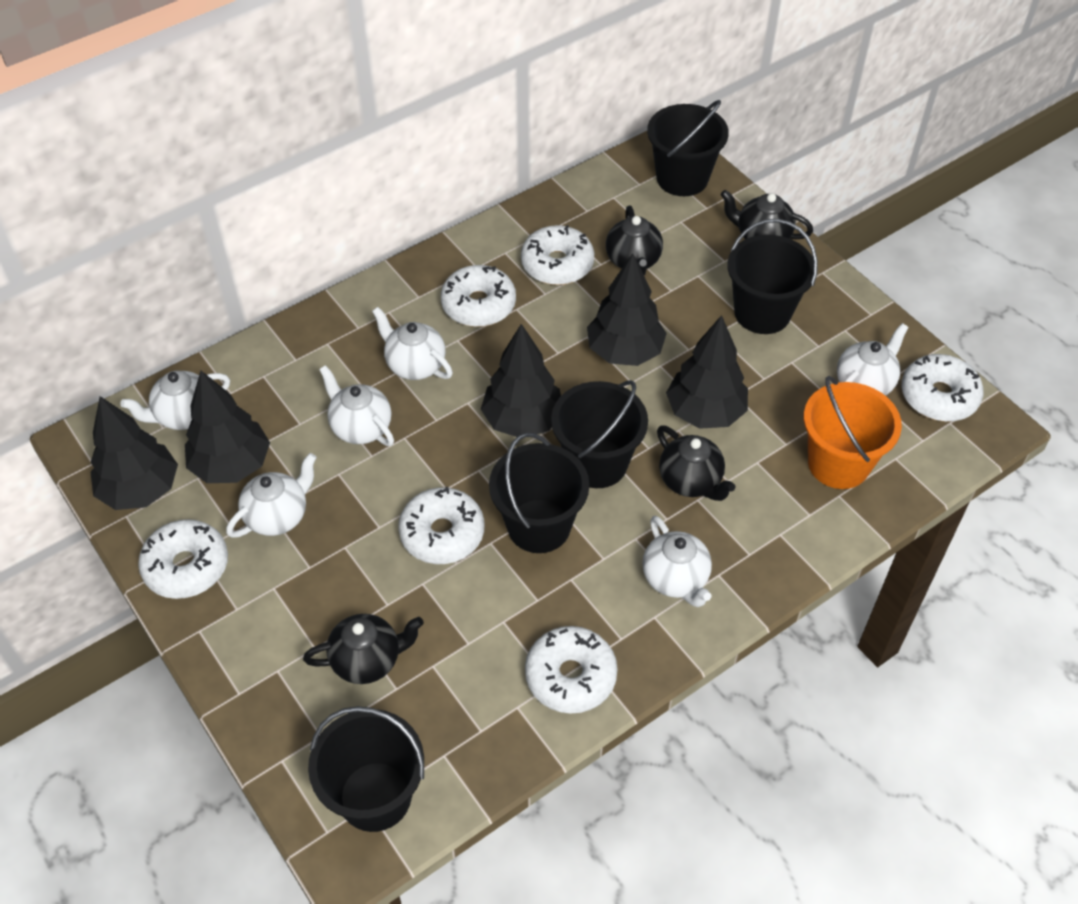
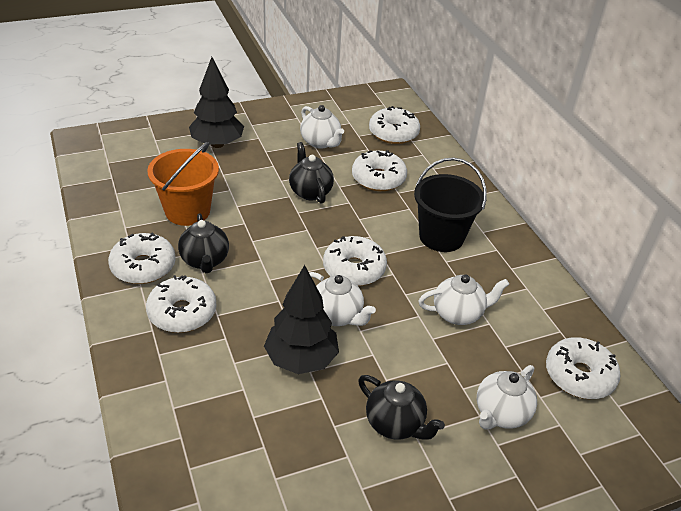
black bucket: 5 -> 1
black teapot: 4 -> 3
black tree: 5 -> 2
white teapot: 6 -> 4

